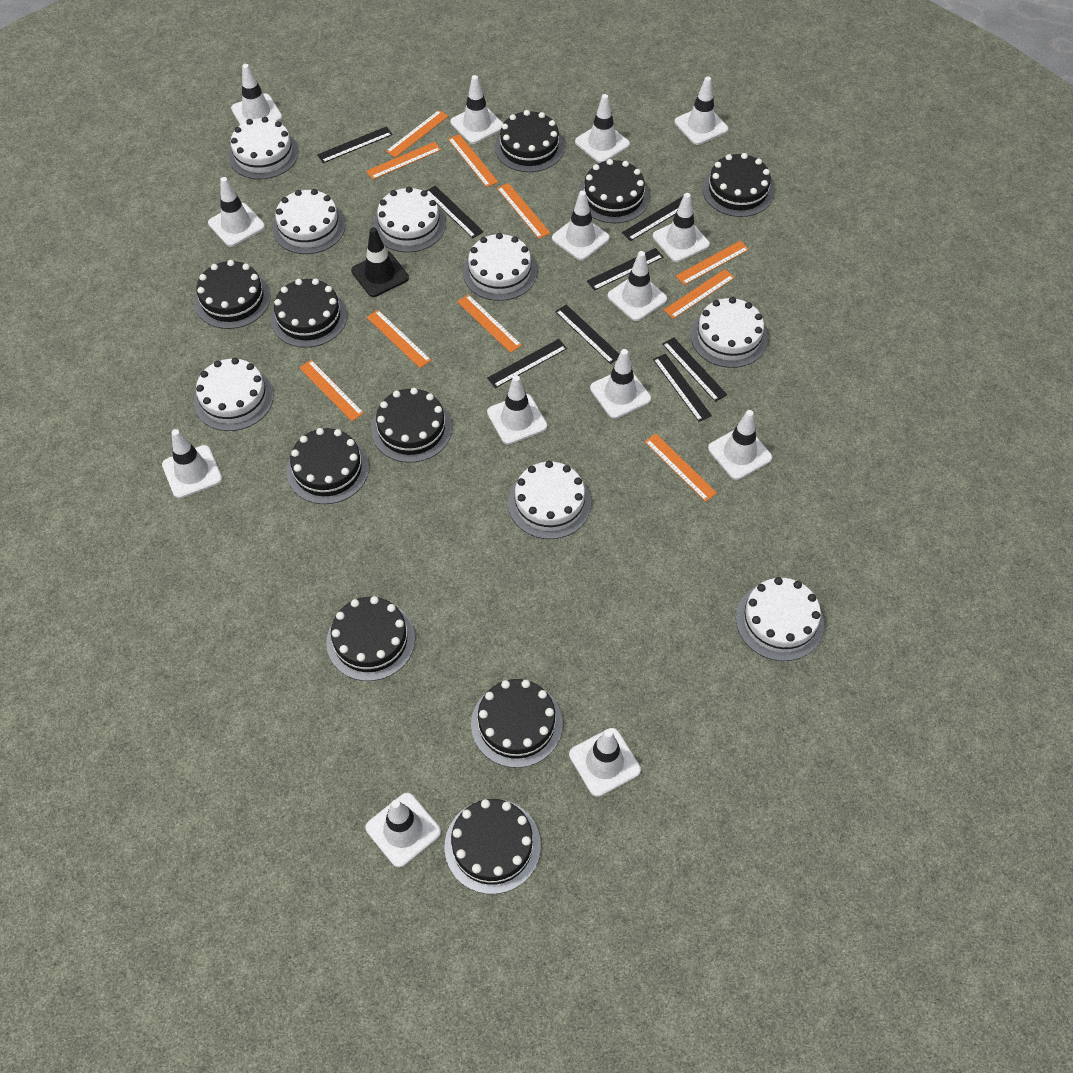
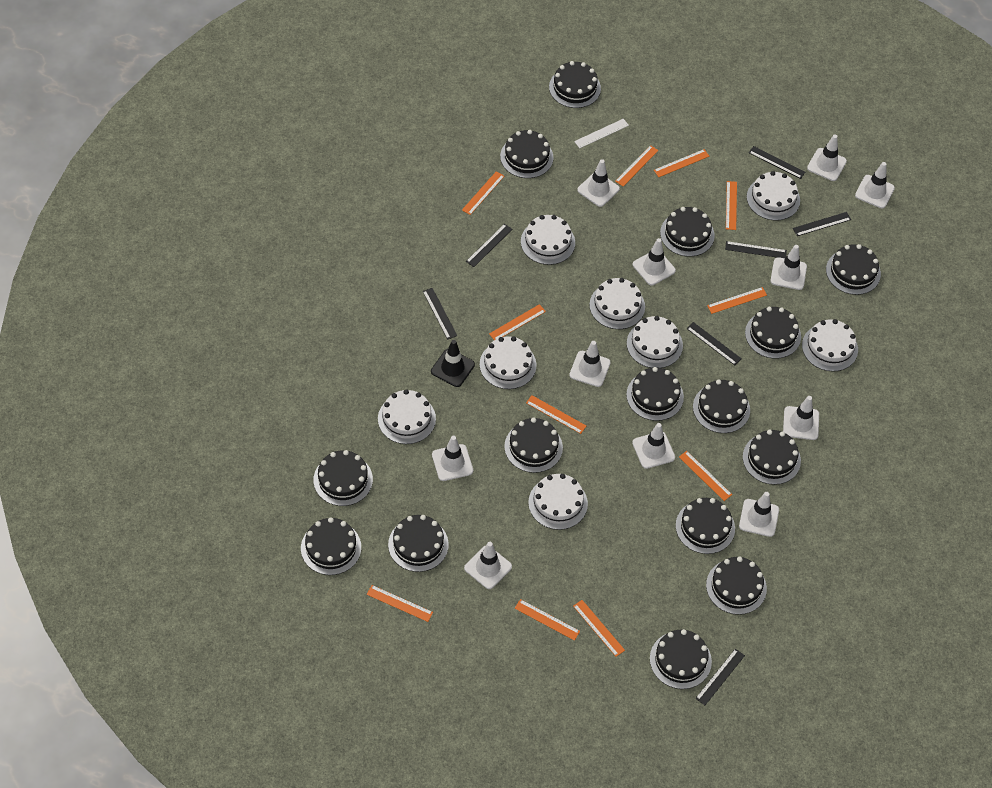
black cake: 10 -> 15
black ruler: 8 -> 7
orange ruler: 10 -> 11
white ruler: 0 -> 1
white traffic cone: 14 -> 11

